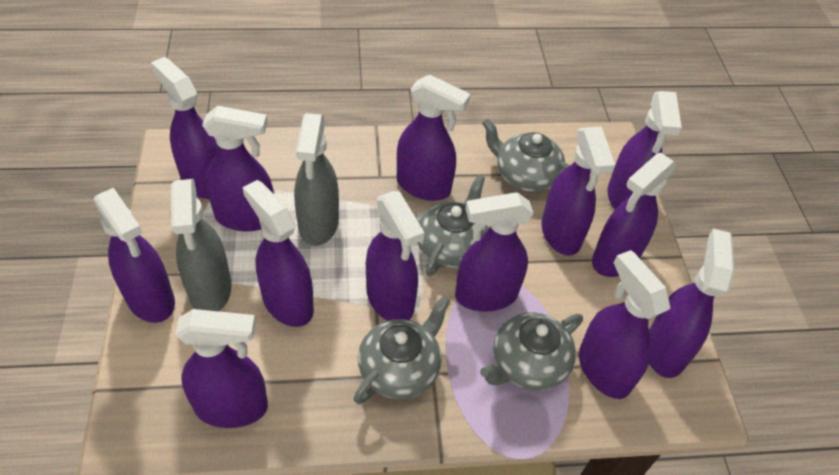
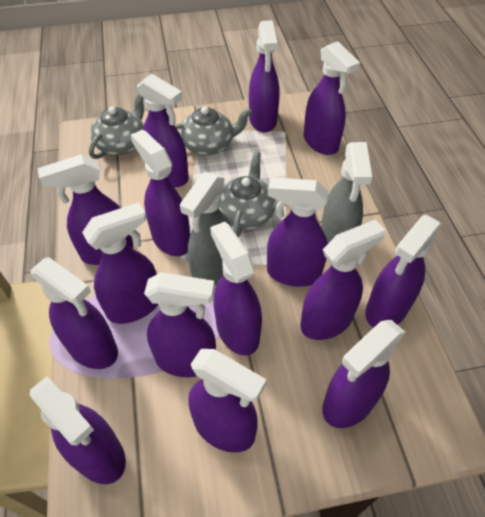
grey teapot: 4 -> 3
purple spray bottle: 13 -> 15

